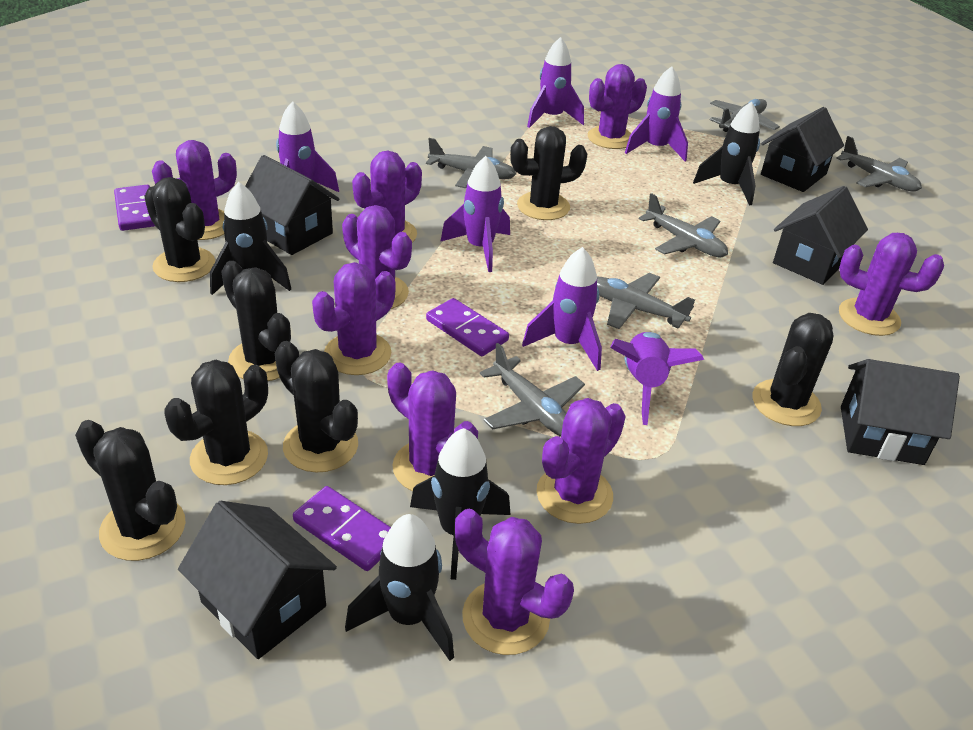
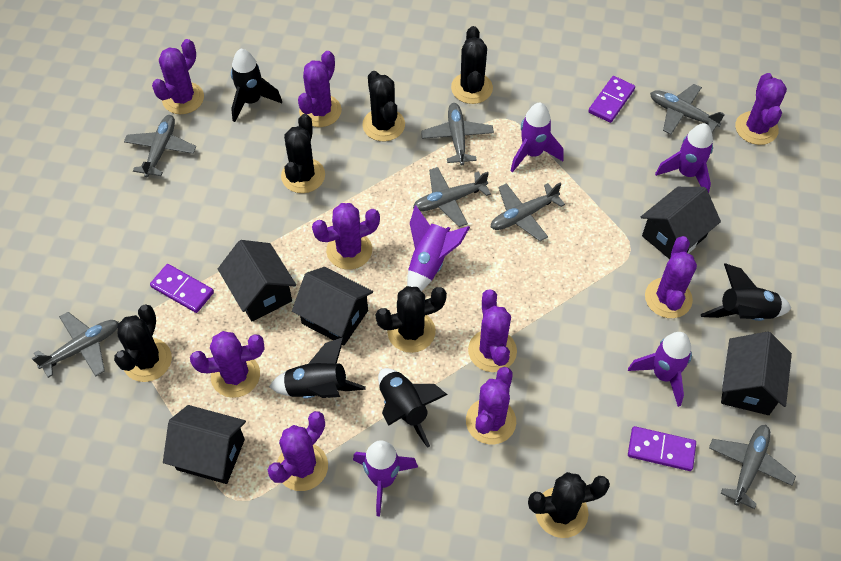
black cactus: 7 -> 6
grey plane: 6 -> 7
purple rocket: 6 -> 5

